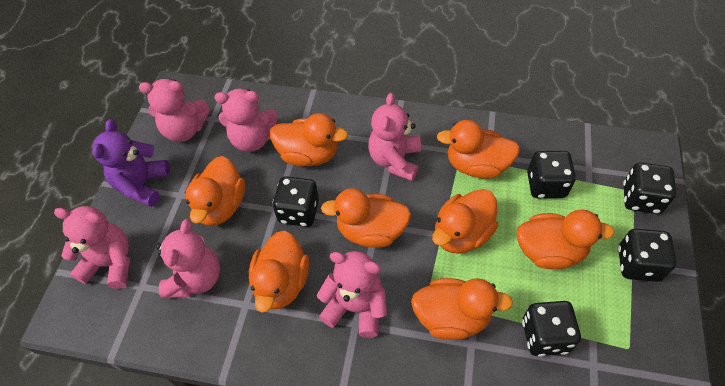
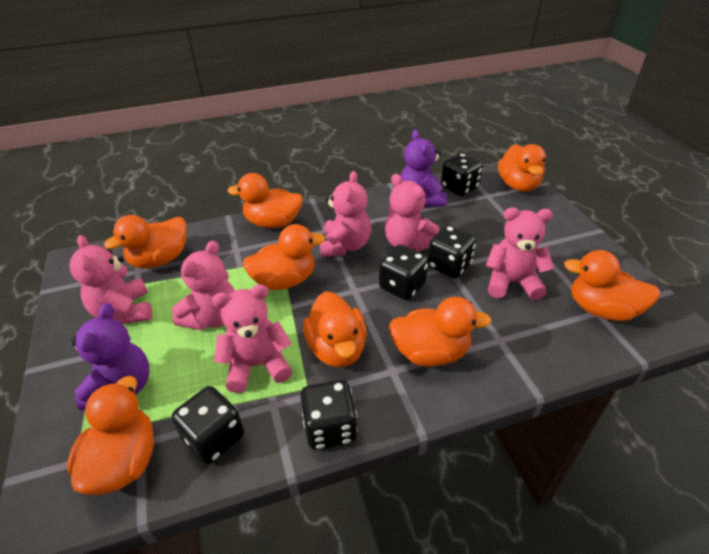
purple teddy bear: 1 -> 2

